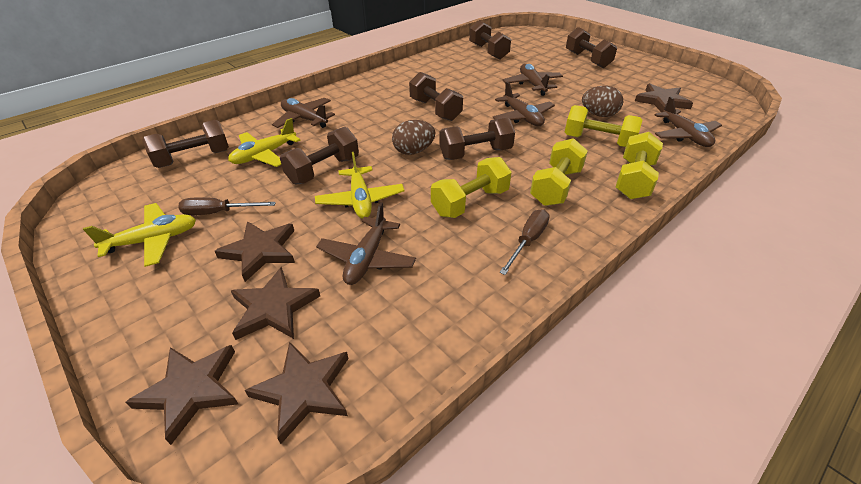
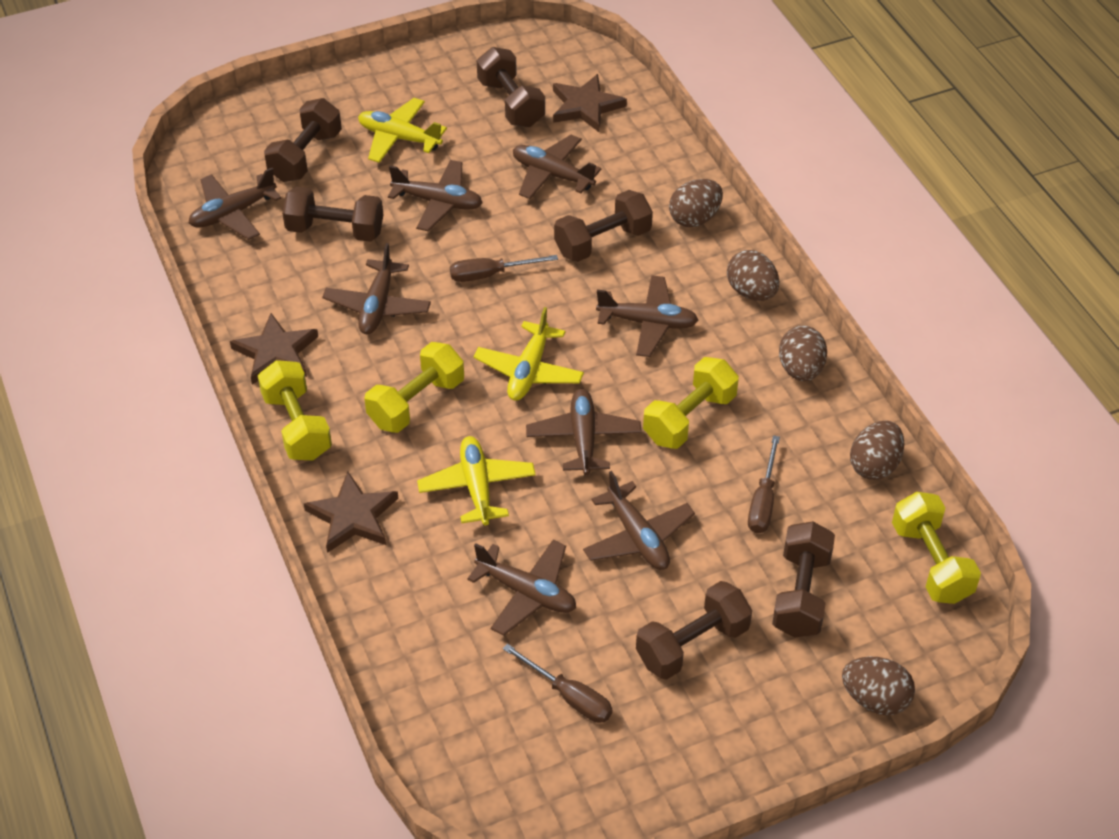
brown egg: 2 -> 5
brown plane: 5 -> 8
brown screwdriver: 2 -> 3
brown star: 5 -> 3

